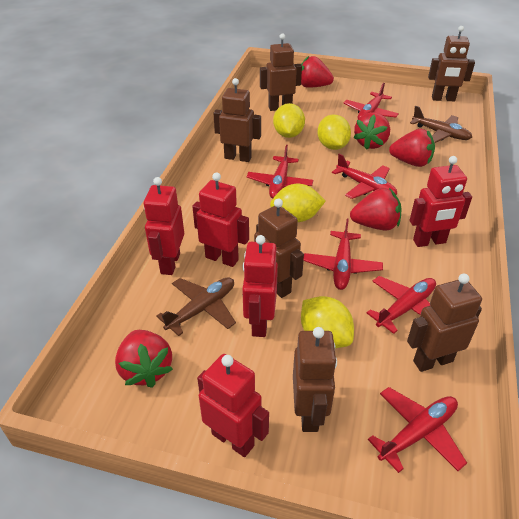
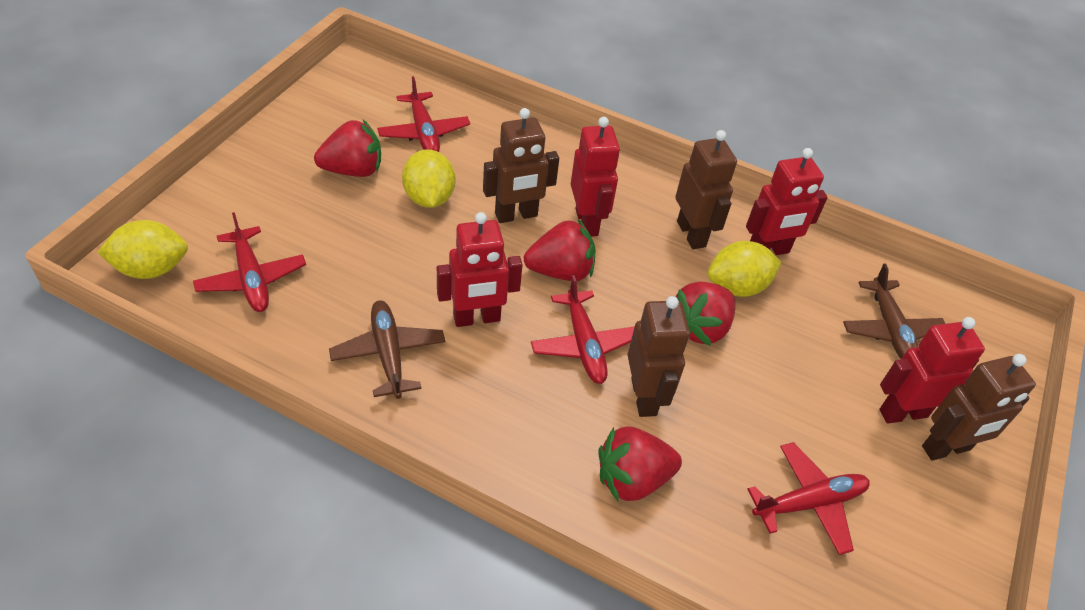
brown robot: 6 -> 4
red plane: 6 -> 4
red robot: 5 -> 4
red strawberry: 5 -> 4
yellow lemon: 4 -> 3

